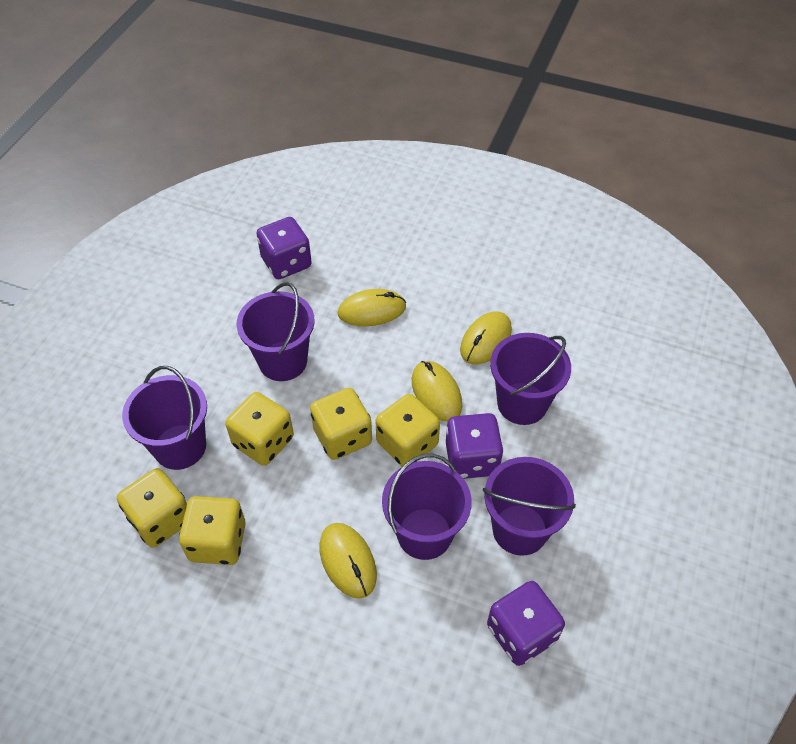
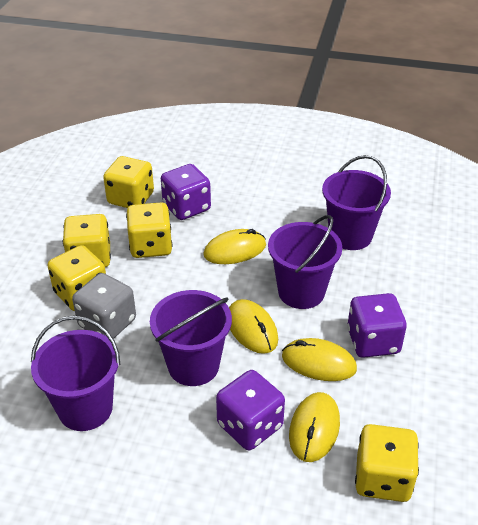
grey dice: 0 -> 1
purple bucket: 5 -> 4

